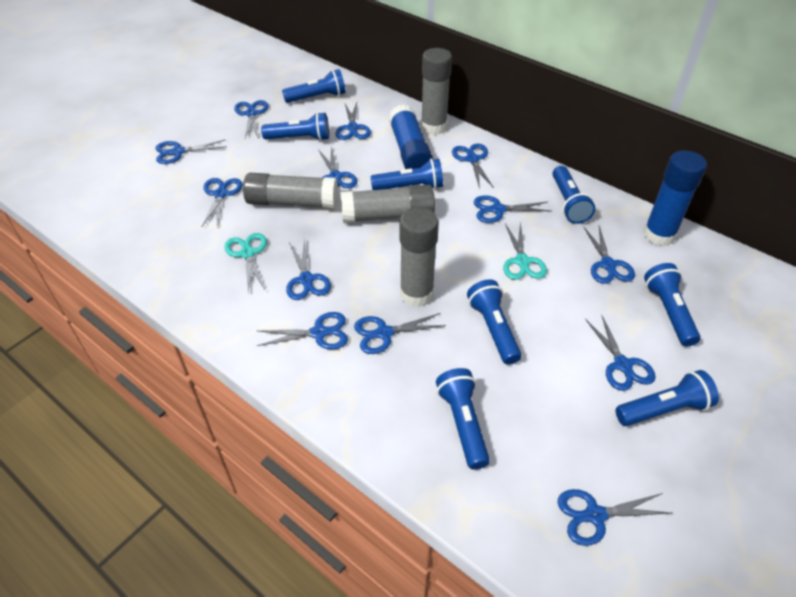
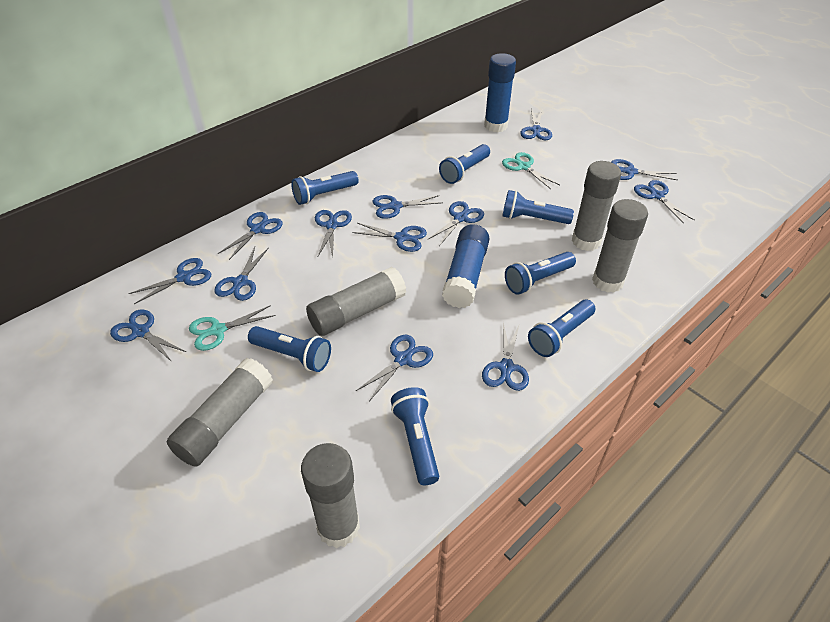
blue flashlight: 8 -> 7
grey glue stick: 4 -> 5

